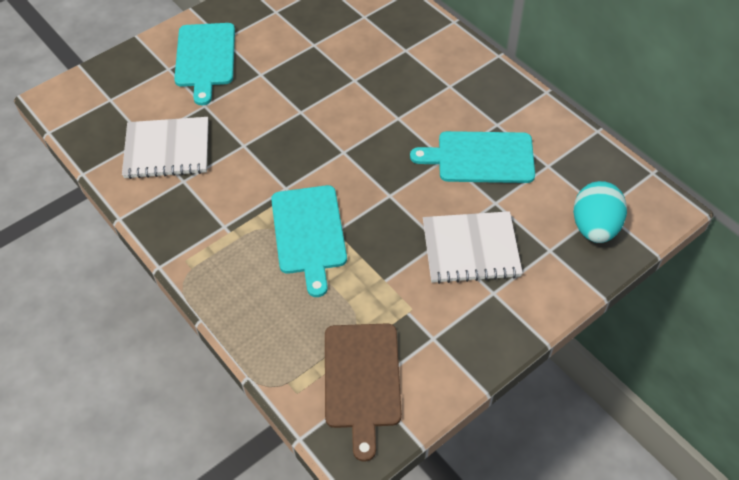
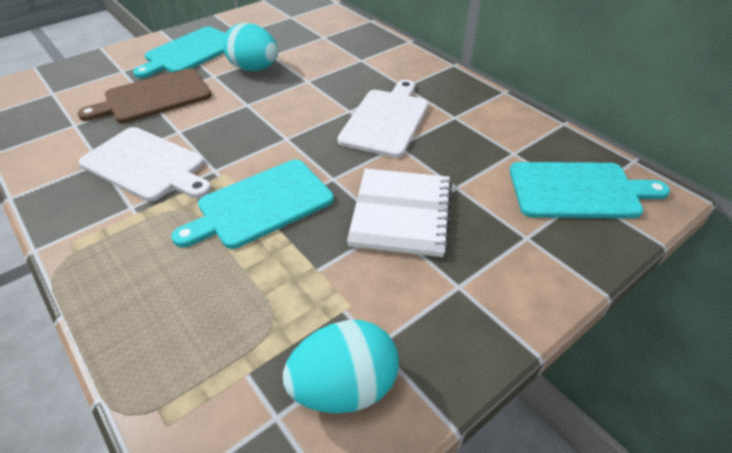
turquoise egg: 1 -> 2
white cutting board: 0 -> 2
white notebook: 2 -> 1

